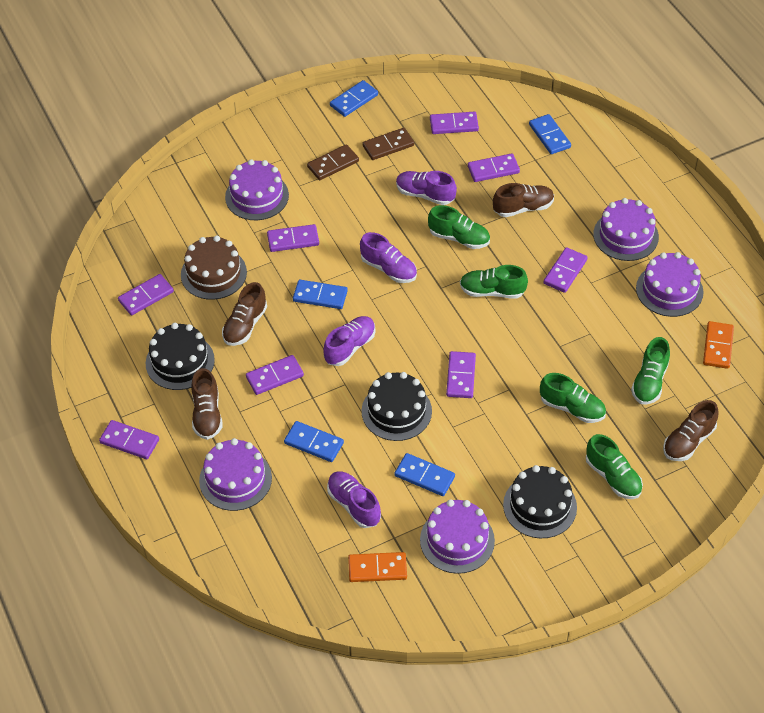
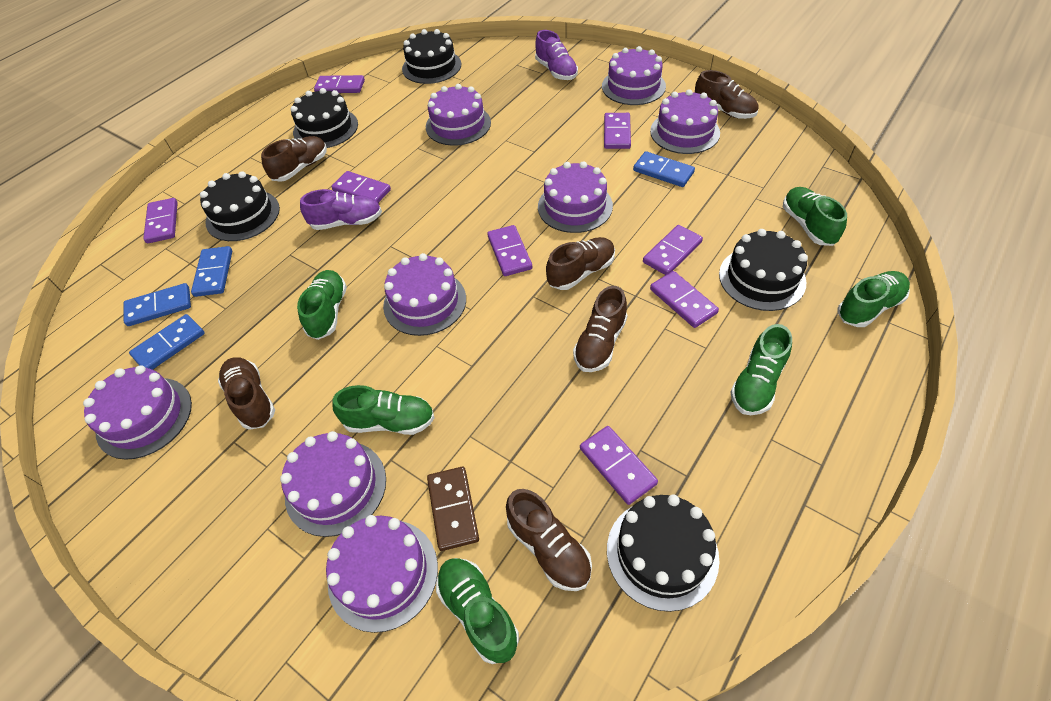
black cake: 3 -> 5
blue domino: 5 -> 4
brown cake: 1 -> 0
brown domino: 2 -> 1
brown shoe: 4 -> 6
green shoe: 5 -> 6
orange domino: 2 -> 0
purple cake: 5 -> 8
purple shoe: 4 -> 2

